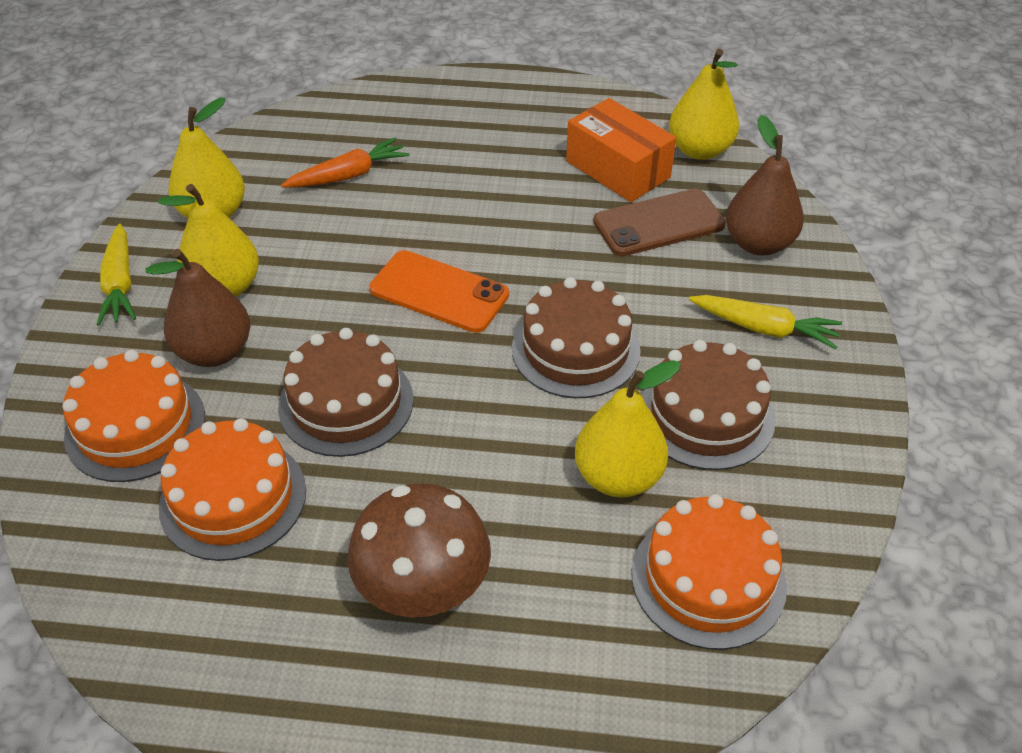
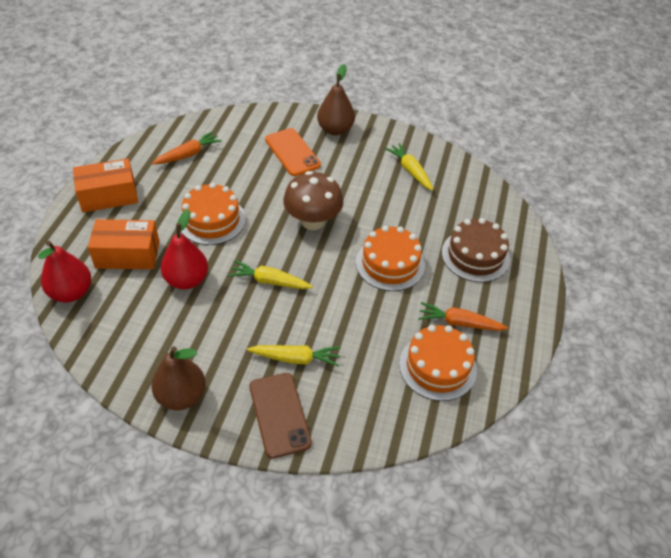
brown cake: 3 -> 1
orange box: 1 -> 2
orange carrot: 1 -> 2
red pear: 0 -> 2
yellow carrot: 2 -> 3
yellow pear: 4 -> 0

